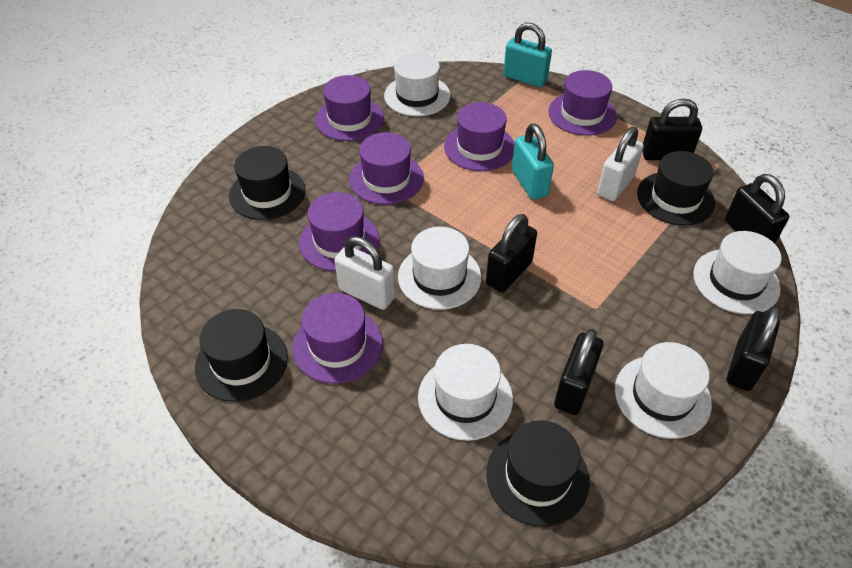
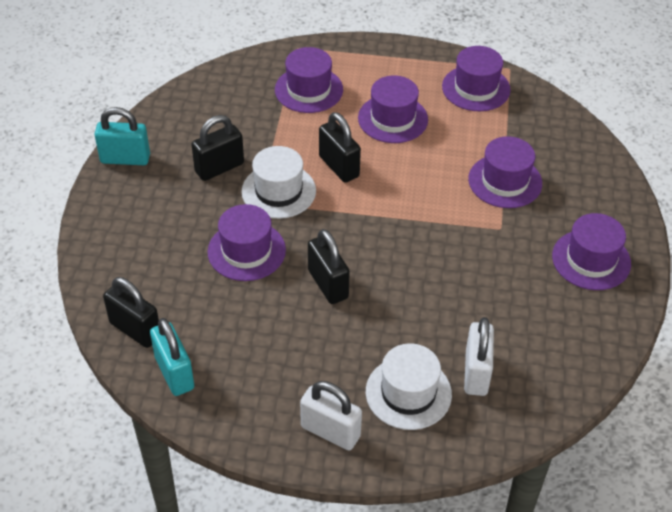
black hat: 4 -> 0
black padlock: 5 -> 4
white hat: 5 -> 2

